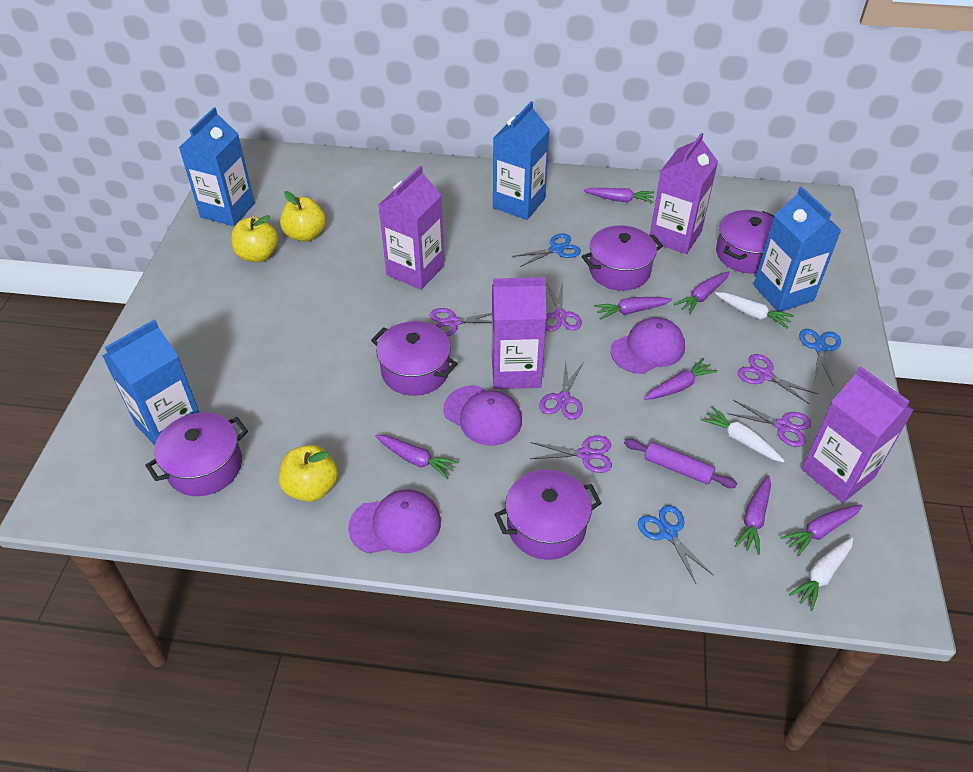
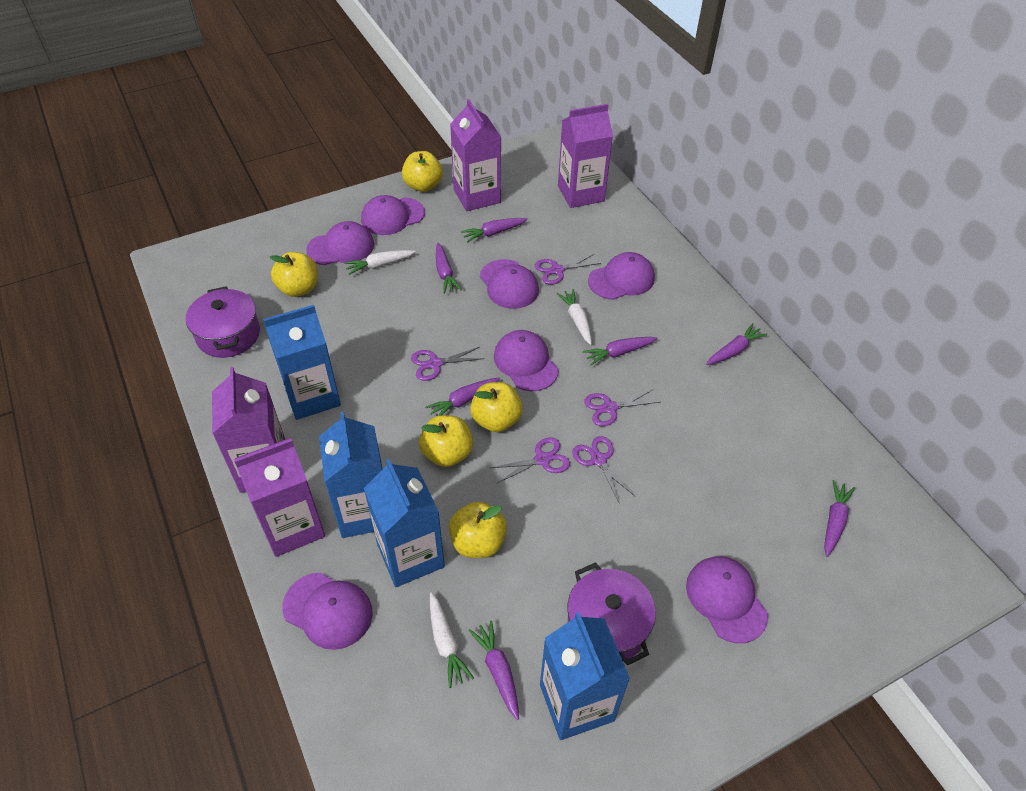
blue scissors: 3 -> 0
purple cap: 3 -> 7
purple pot: 5 -> 2
purple rolling pin: 1 -> 0
purple scissors: 6 -> 5
yellow apple: 3 -> 5

